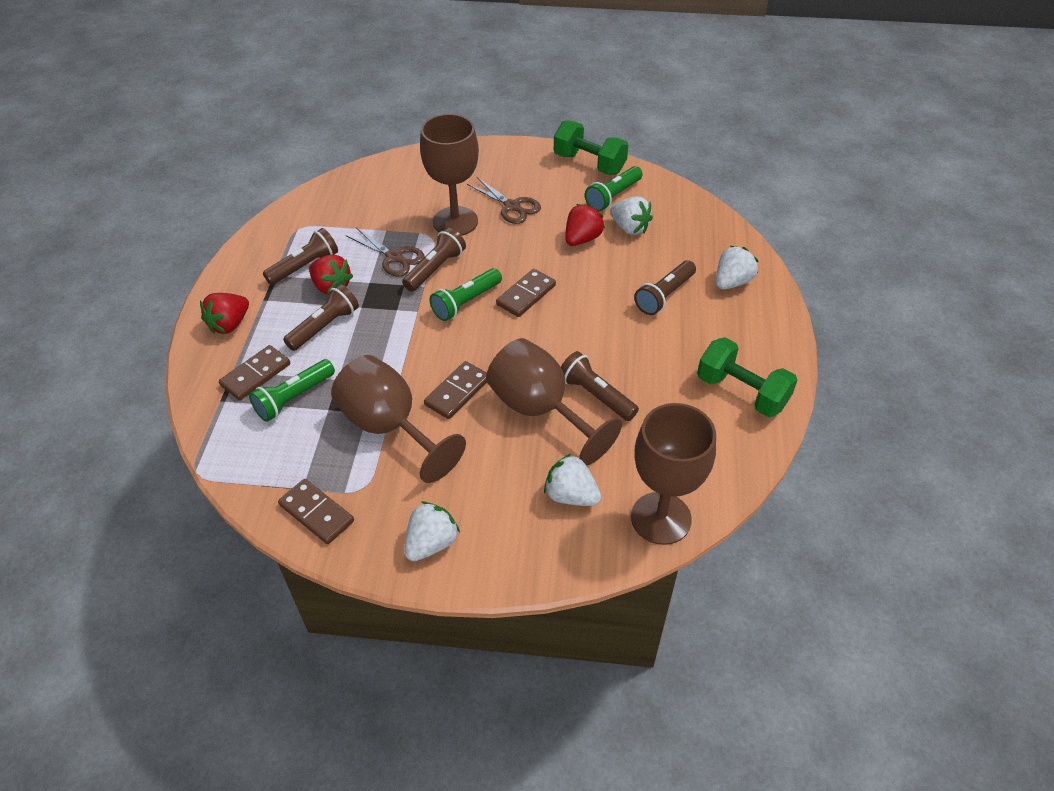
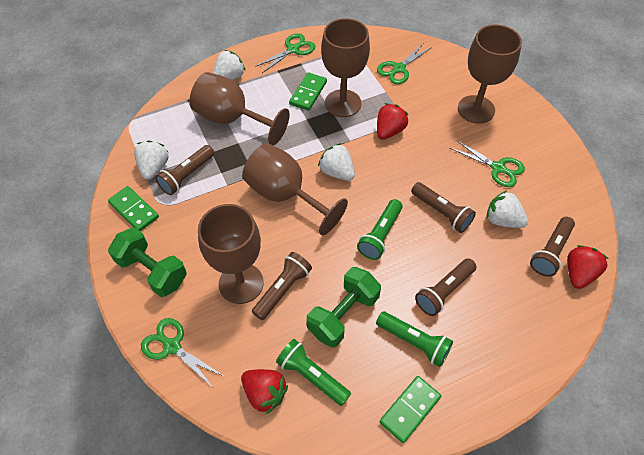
brown domino: 4 -> 0
brown goblet: 4 -> 5
brown scissors: 2 -> 0
green domino: 0 -> 3
green scissors: 0 -> 4

